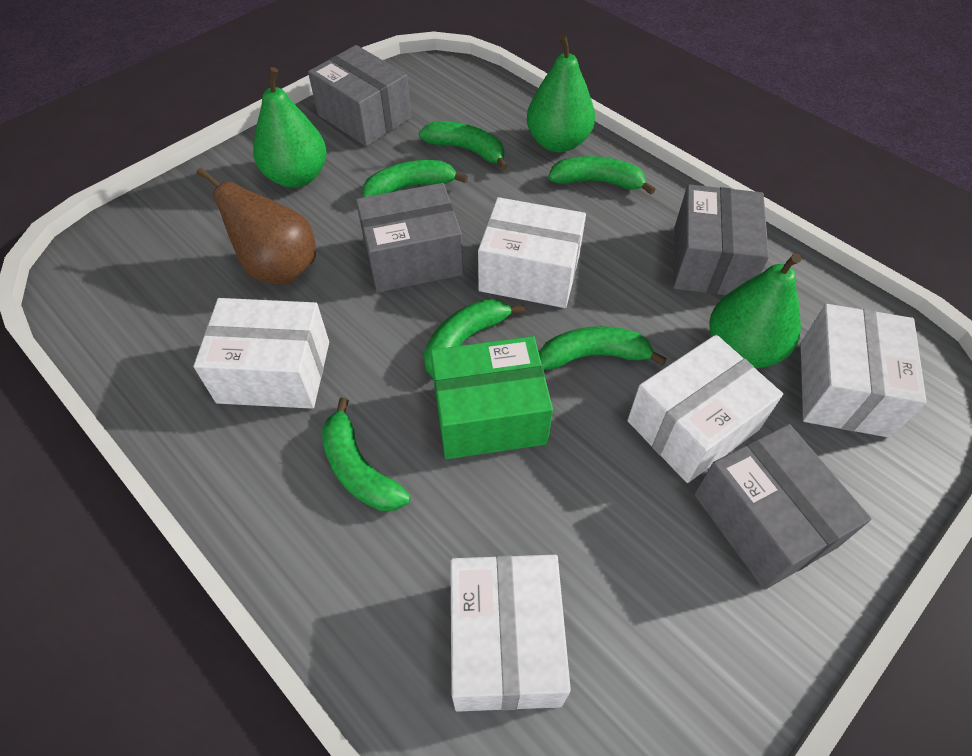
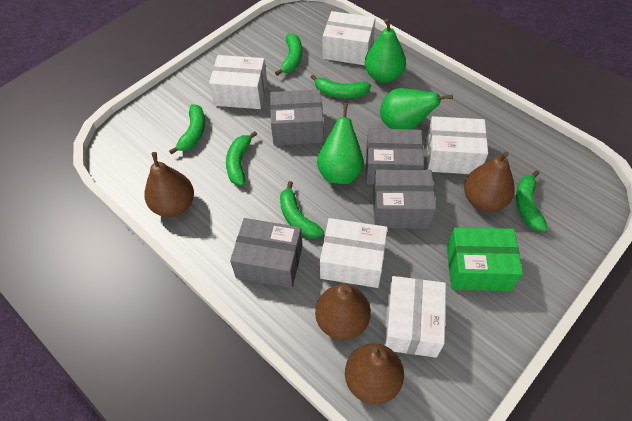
brown pear: 1 -> 4

